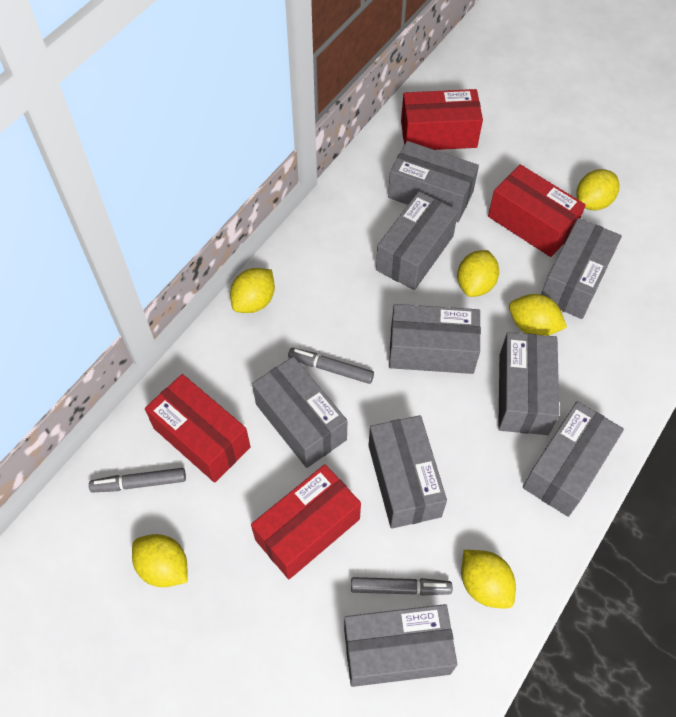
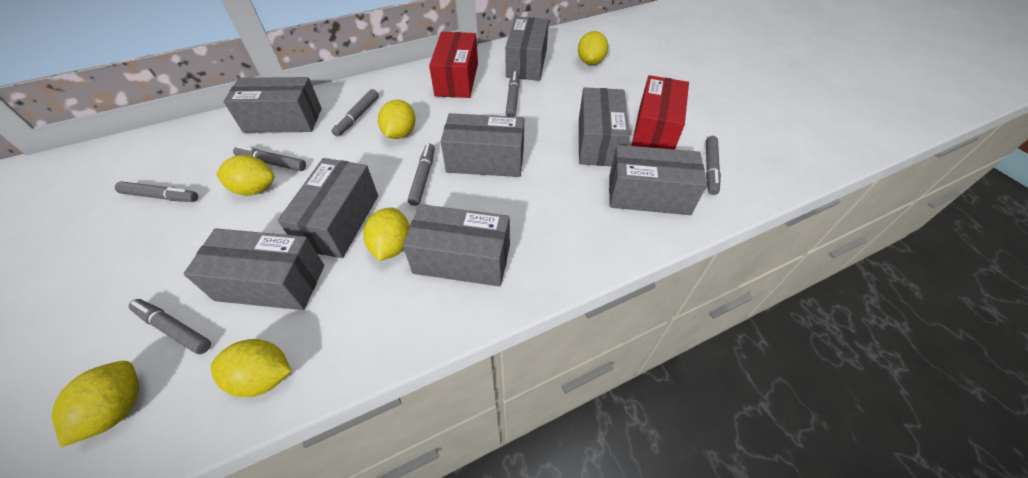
grey box: 9 -> 8
grey marker: 3 -> 7
red box: 4 -> 2

